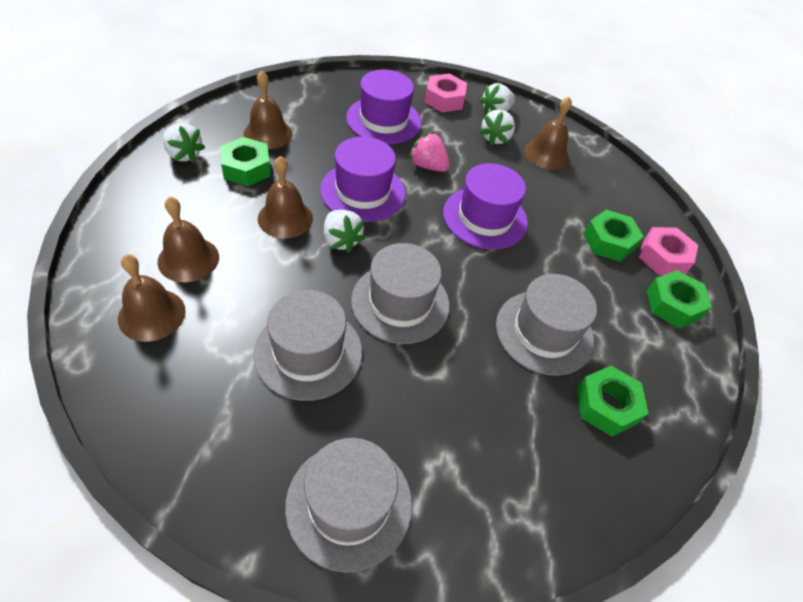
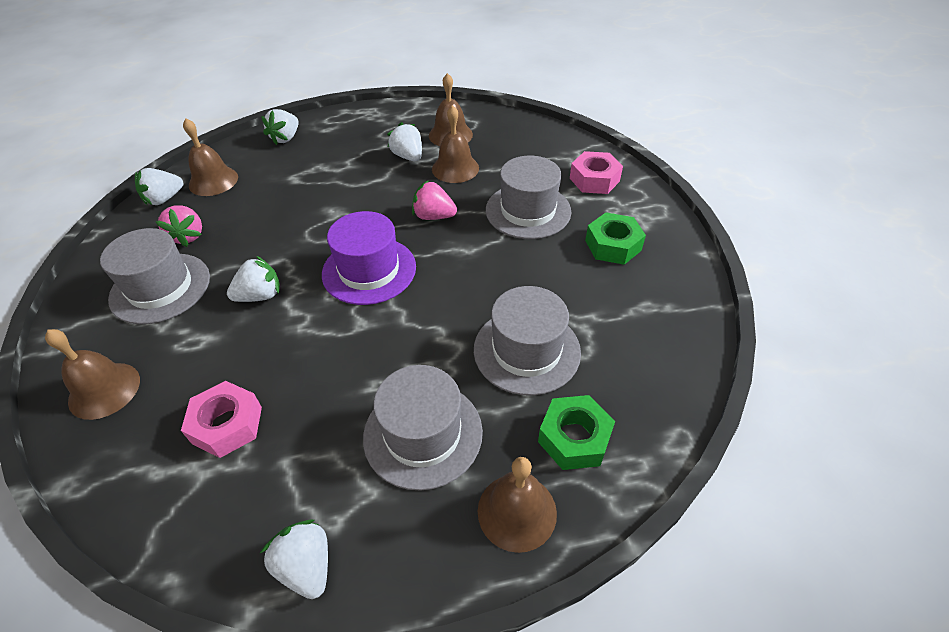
green nut: 4 -> 2
pink strawberry: 1 -> 2
purple hat: 3 -> 1
white strawberry: 4 -> 5

